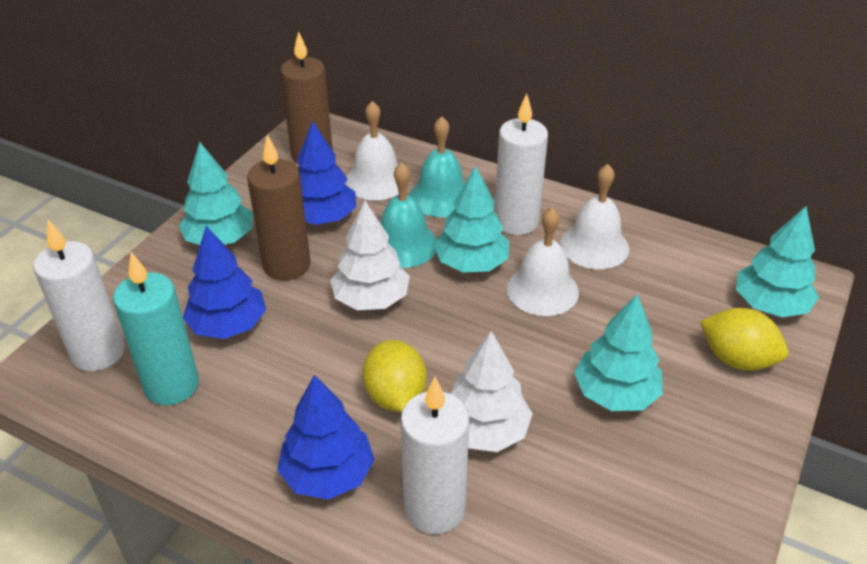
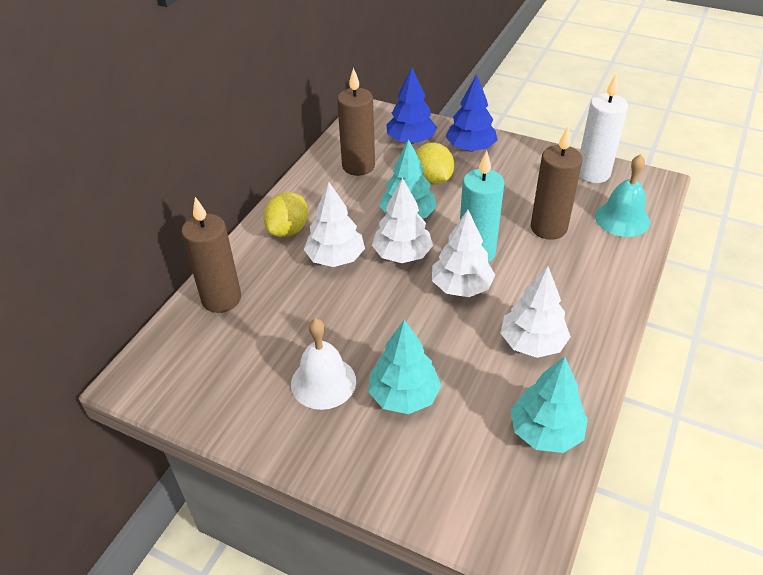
blue tree: 3 -> 2
brown candle: 2 -> 3
turquoise bell: 2 -> 1
turquoise tree: 4 -> 3
white bell: 3 -> 1
white candle: 3 -> 1
white tree: 2 -> 4

